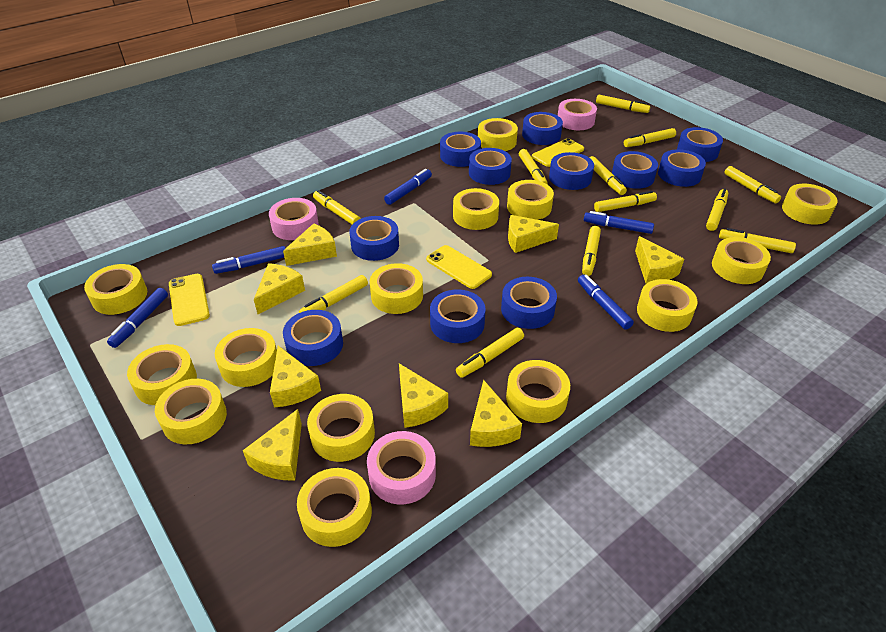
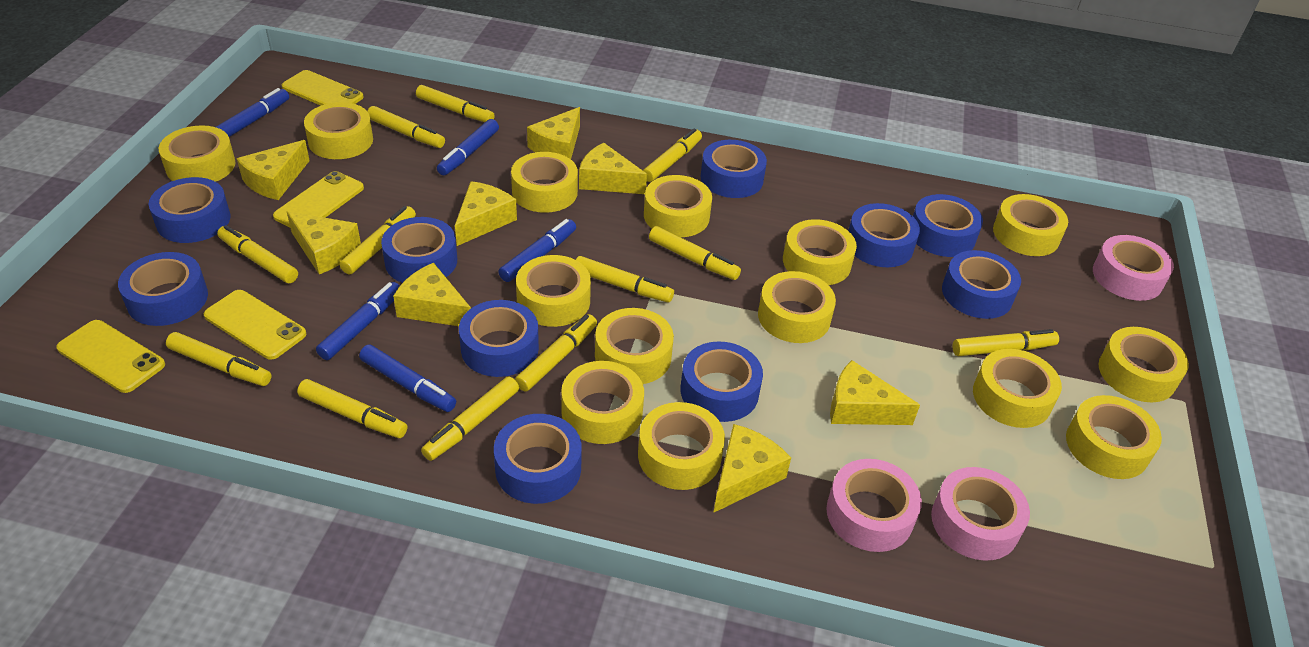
blue tape: 11 -> 10
yellow phone: 3 -> 4

